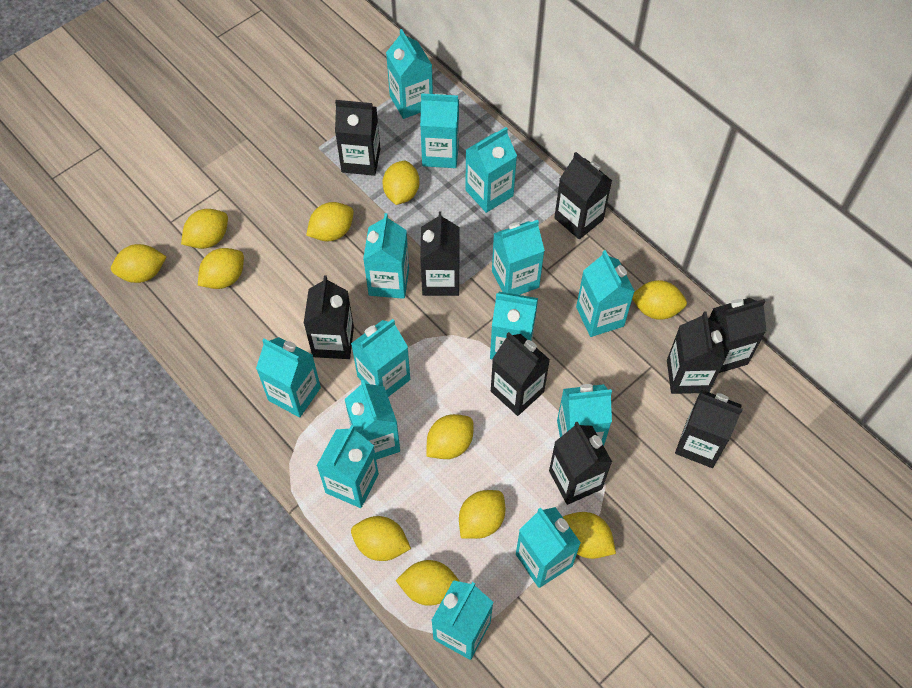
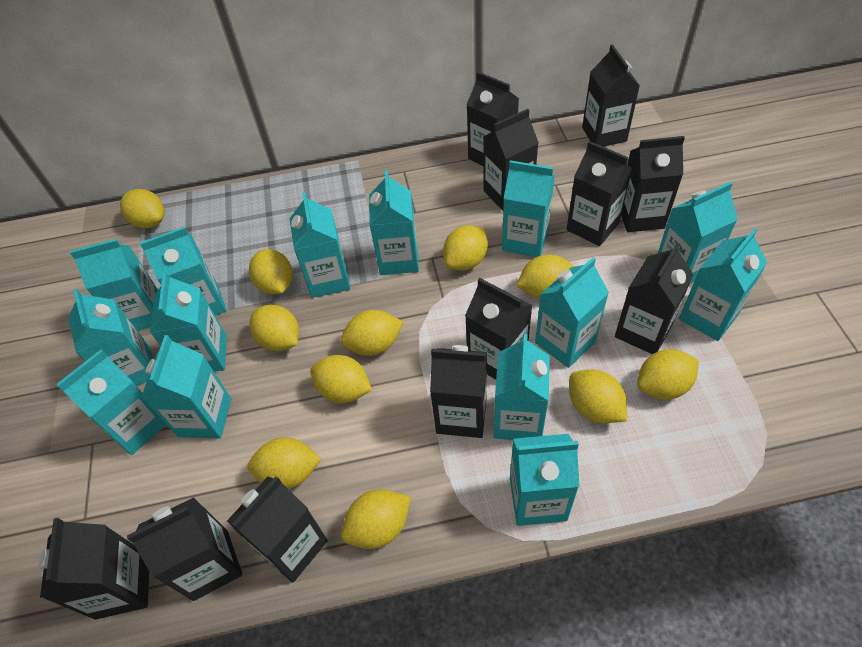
black carton: 9 -> 11

